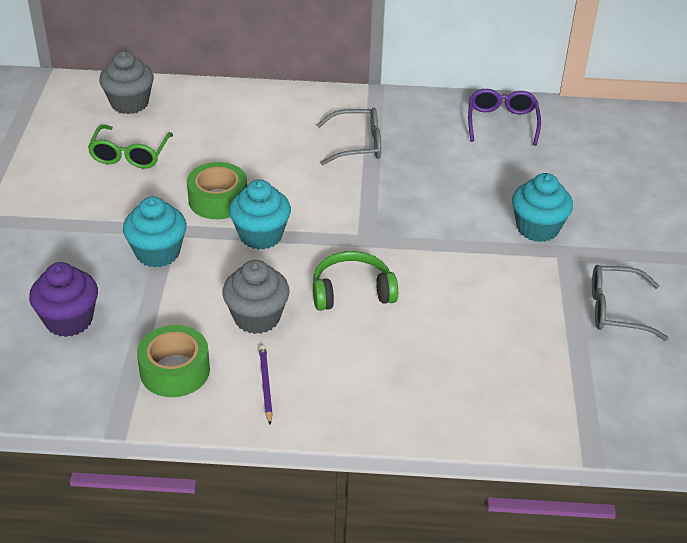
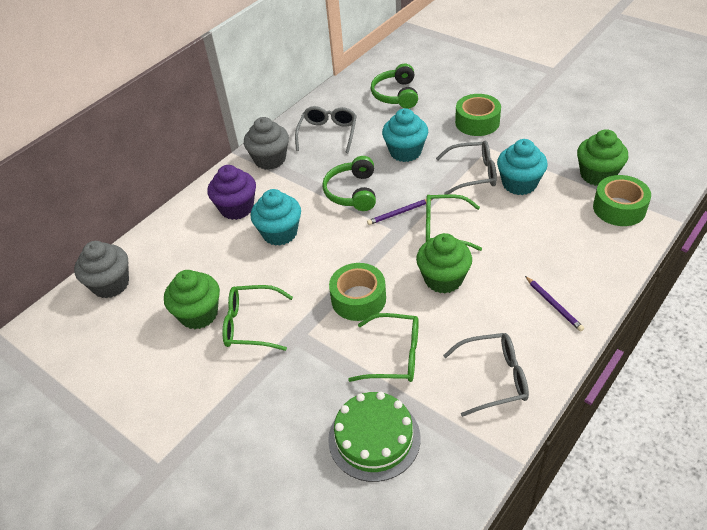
green cake: 0 -> 1
green cupcake: 0 -> 3
green glasses: 1 -> 3
green headphones: 1 -> 2
green tape: 2 -> 3
grey glasses: 2 -> 3
purple glasses: 1 -> 0
purple pencil: 1 -> 2

